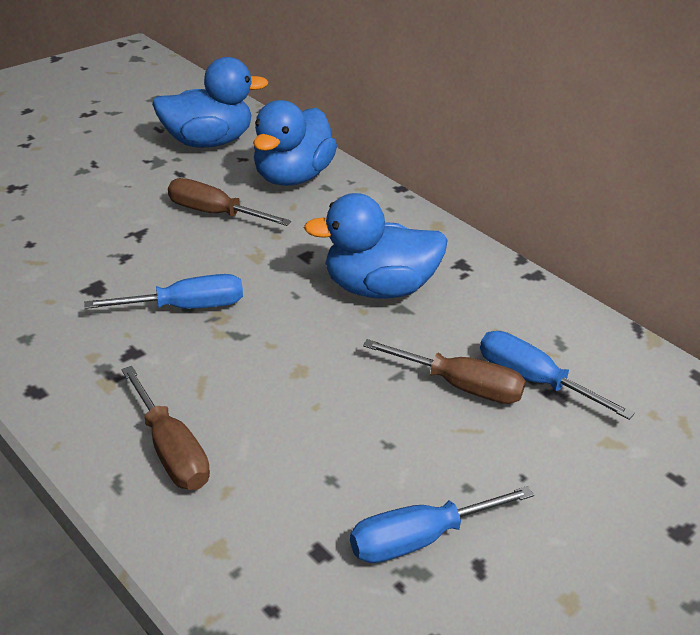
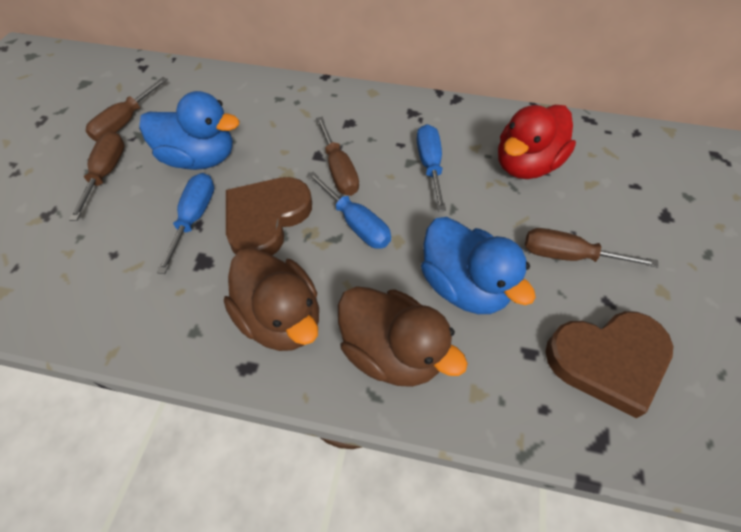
blue duck: 3 -> 2
brown duck: 0 -> 2
brown heart: 0 -> 2
brown screwdriver: 3 -> 4
red duck: 0 -> 1

